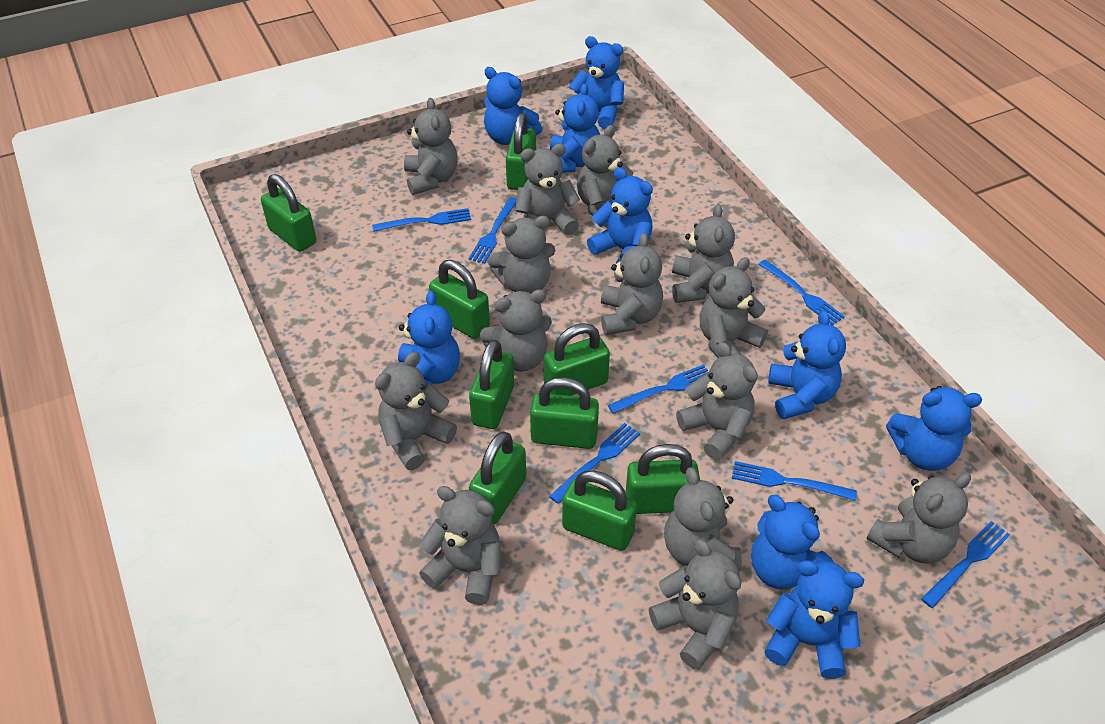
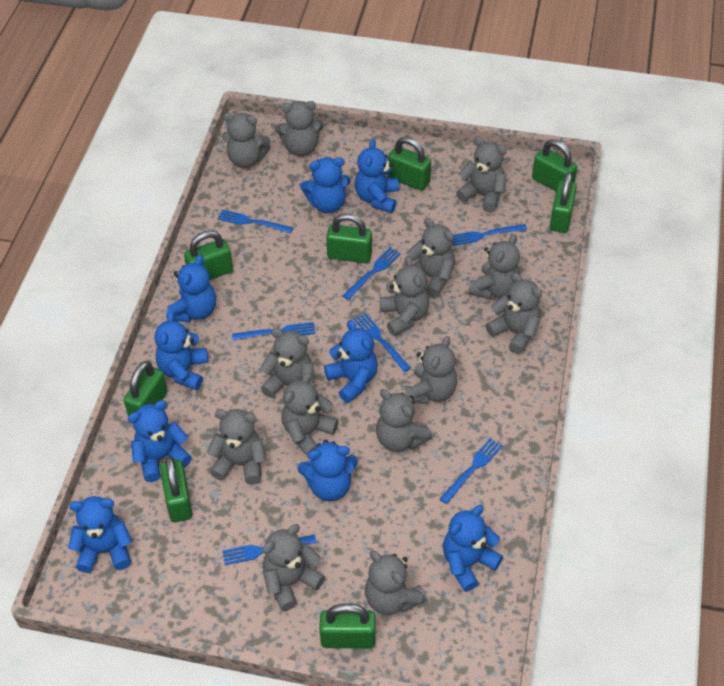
green padlock: 9 -> 8

